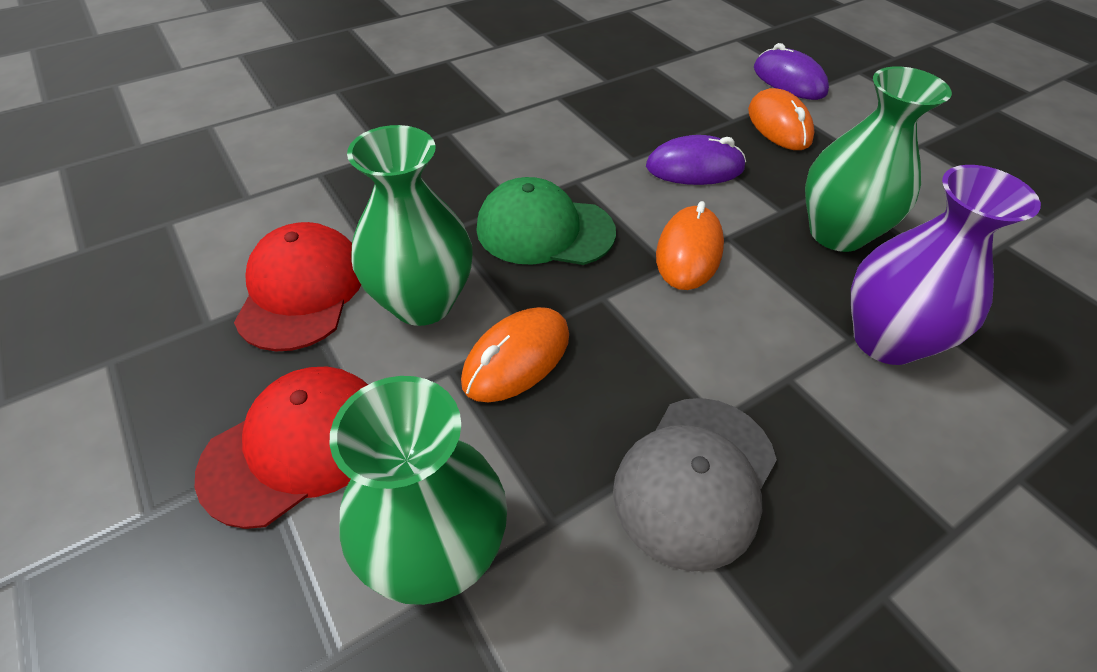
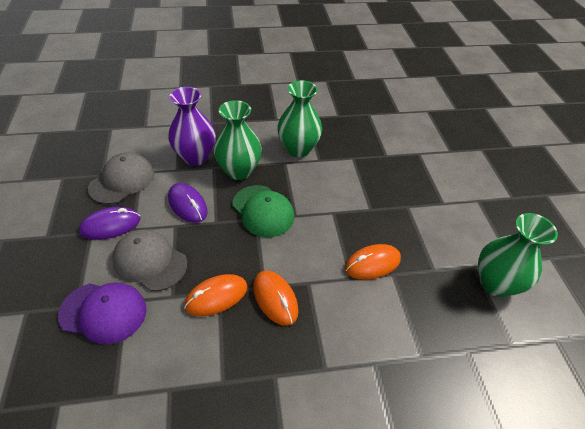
grey cap: 1 -> 2
purple cap: 0 -> 1
red cap: 2 -> 0

